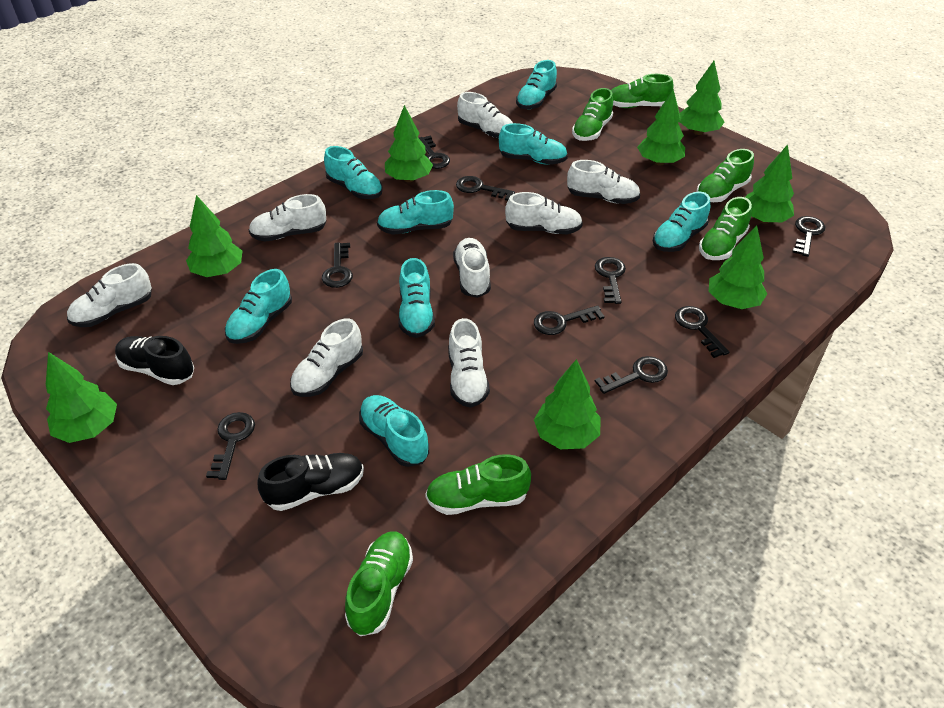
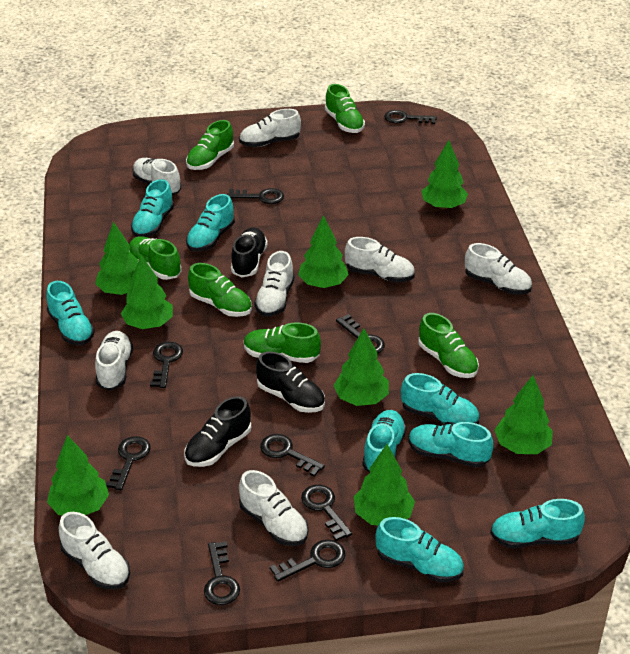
black shoe: 2 -> 3

